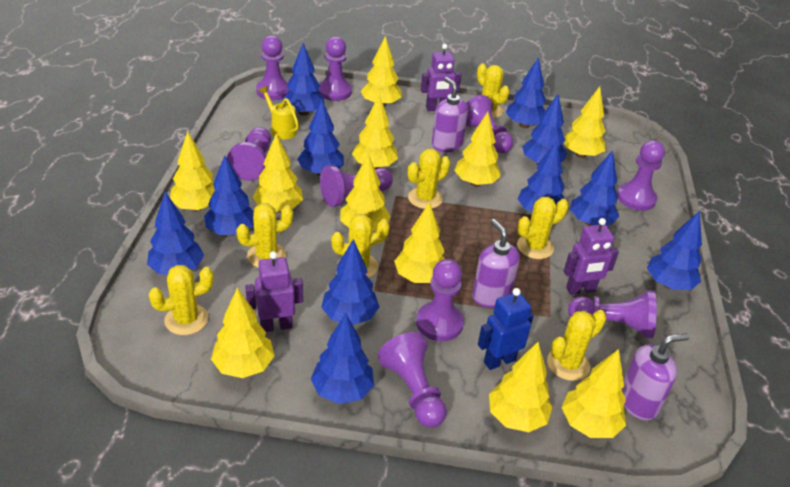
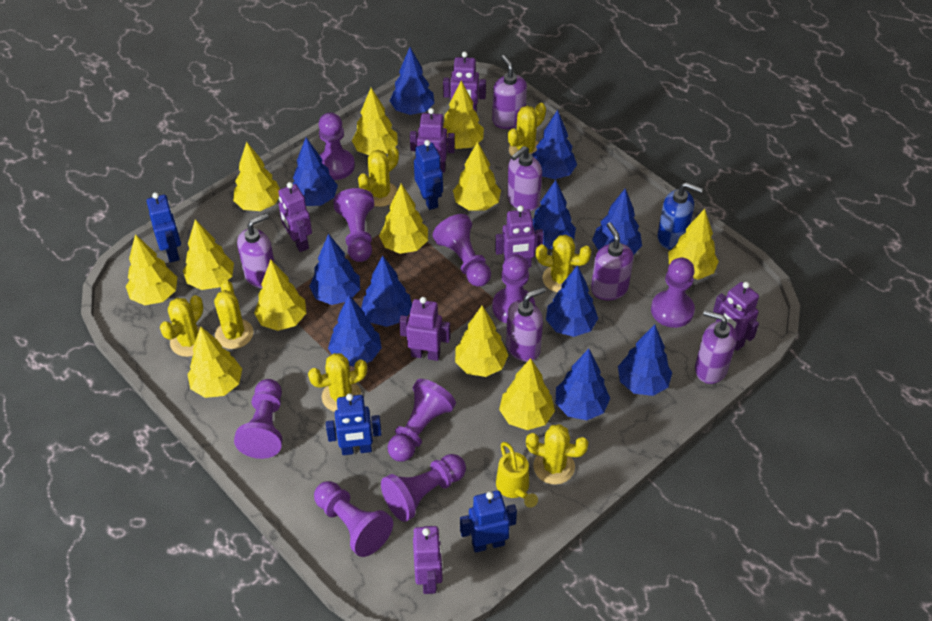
blue robot: 1 -> 4
blue soap dispenser: 0 -> 1
purple robot: 3 -> 7
purple soap dispenser: 3 -> 6
yellow tree: 11 -> 12

